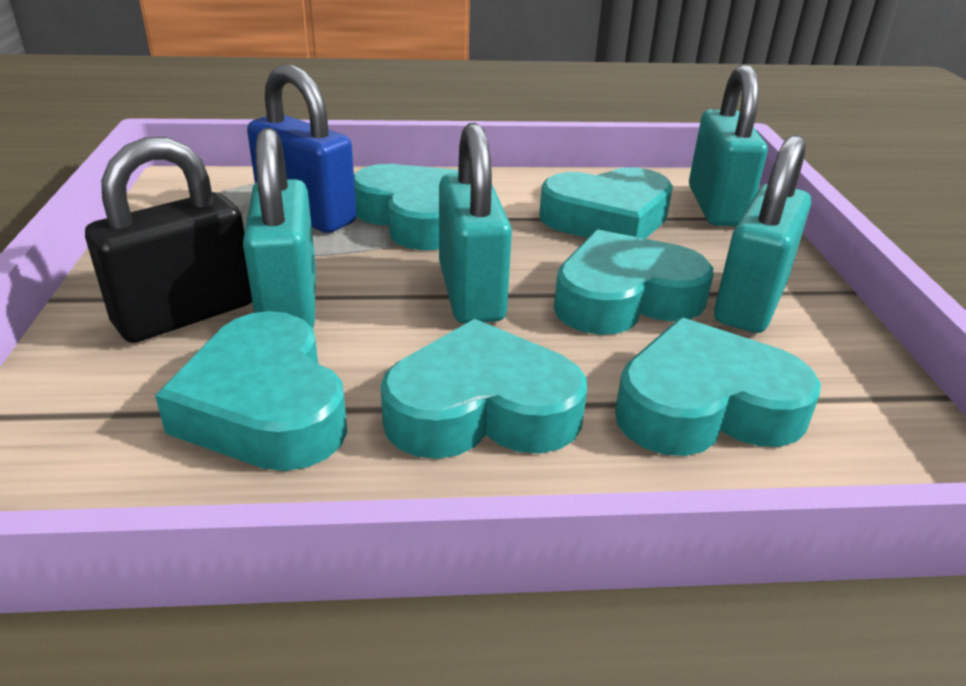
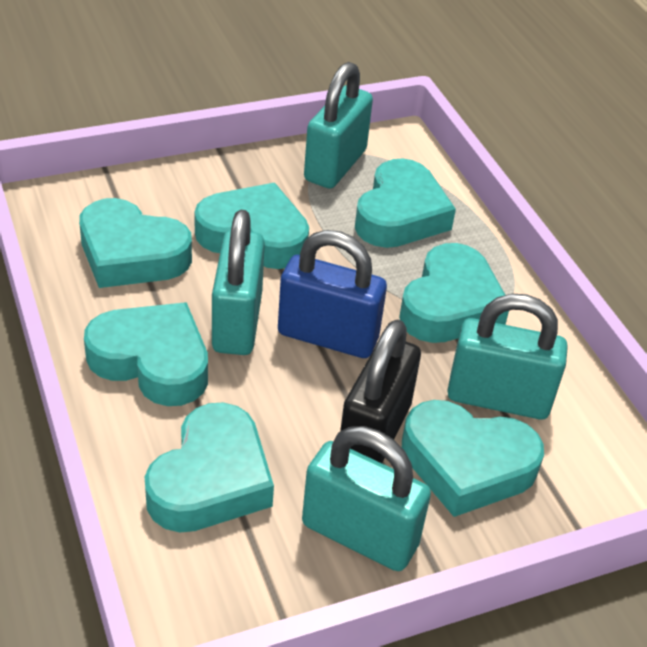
turquoise heart: 6 -> 7

